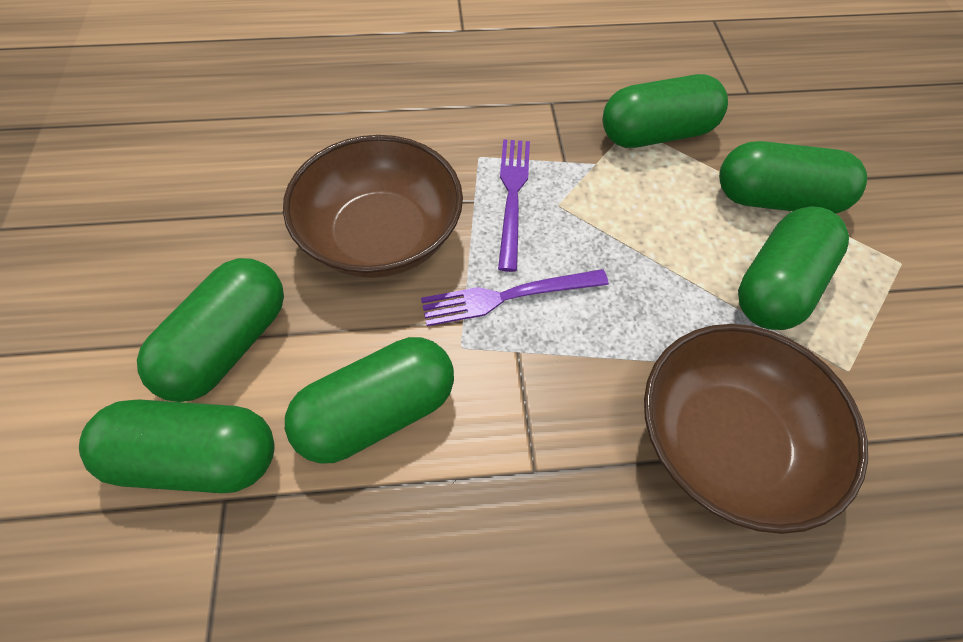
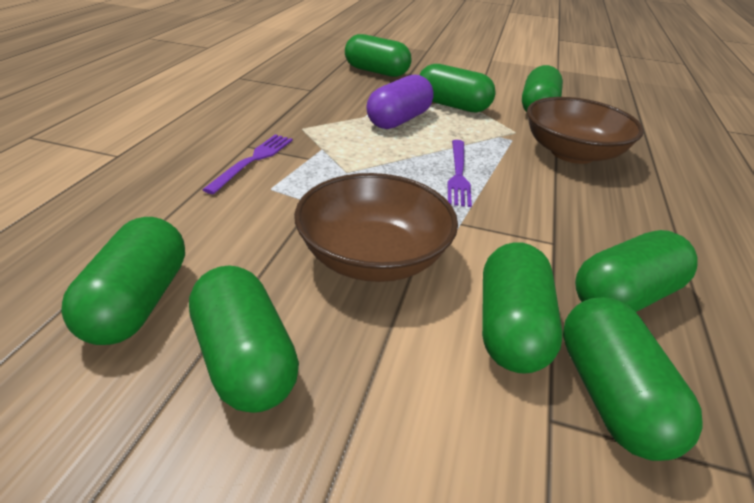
green capsule: 6 -> 8
purple capsule: 0 -> 1

